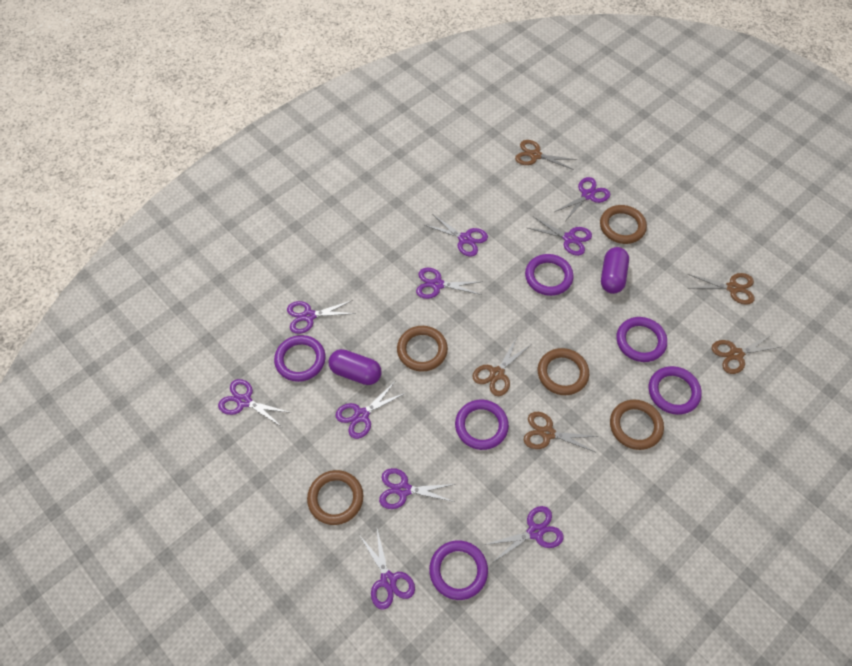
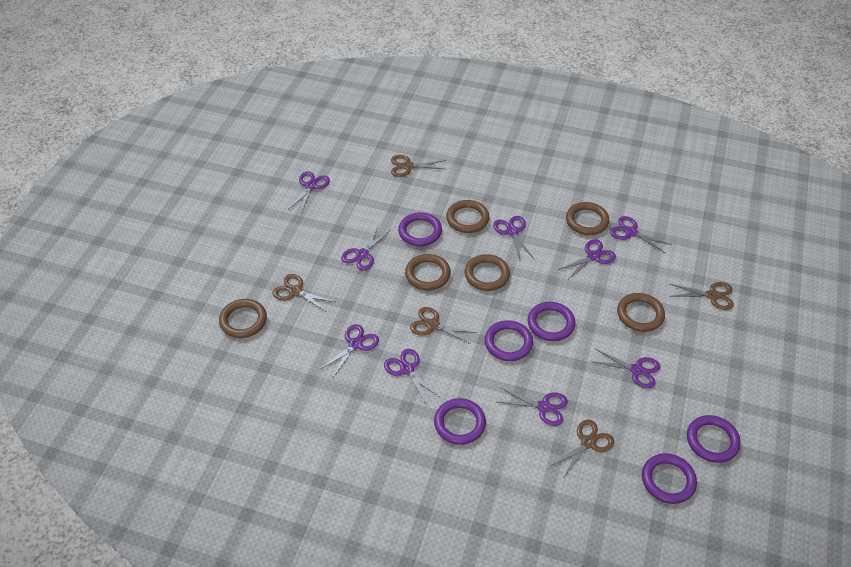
brown ring: 5 -> 6
purple capsule: 2 -> 0
purple scissors: 10 -> 9

